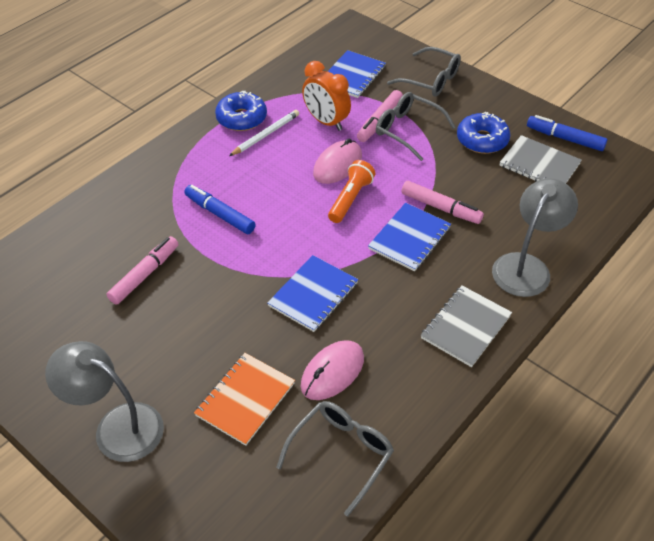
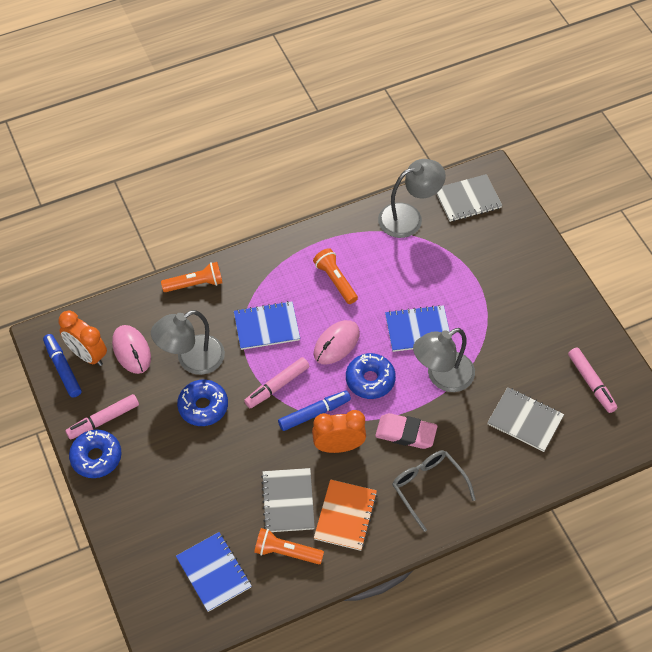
blue donut: 2 -> 3
grey glasses: 3 -> 1
grey lamp: 2 -> 3
grey notebook: 2 -> 3
orange clock: 1 -> 2
orange flashlight: 1 -> 3
pink eraser: 0 -> 1
white pencil: 1 -> 0

